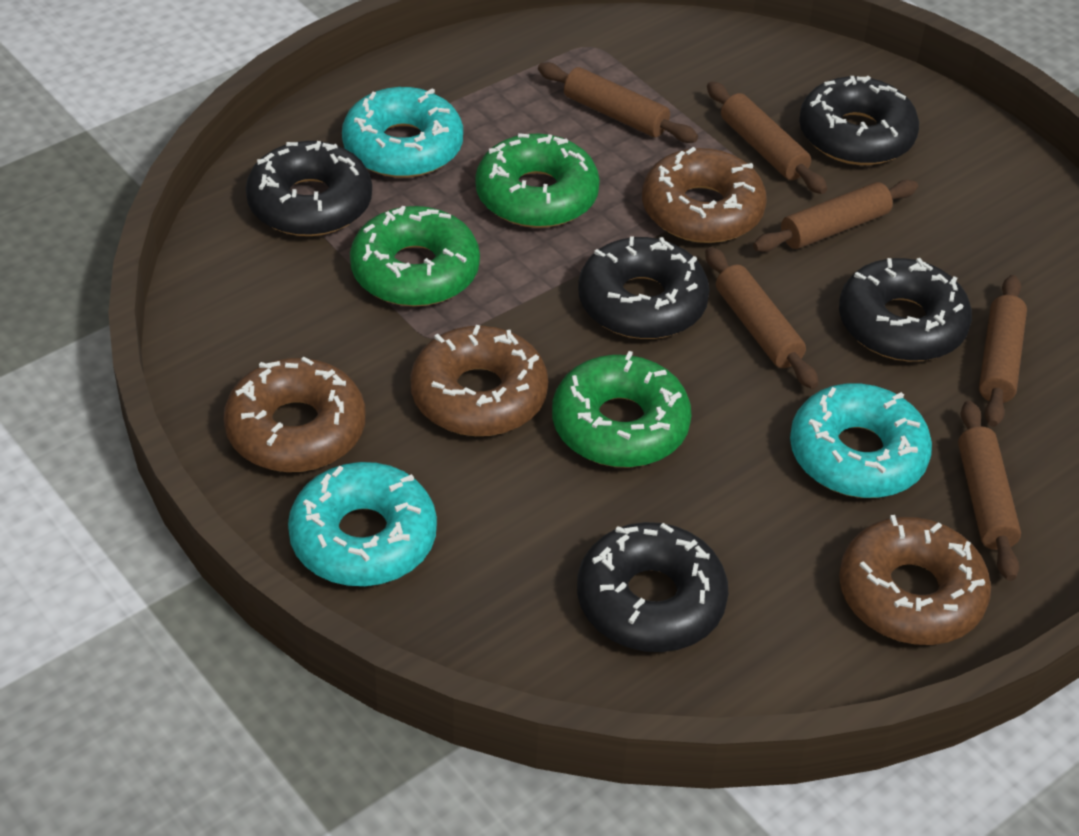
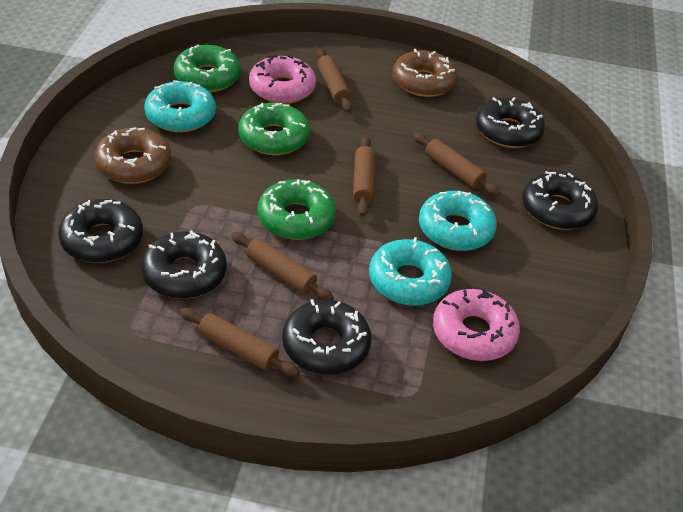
brown donut: 4 -> 2
brown rolling pin: 6 -> 5
pink donut: 0 -> 2

